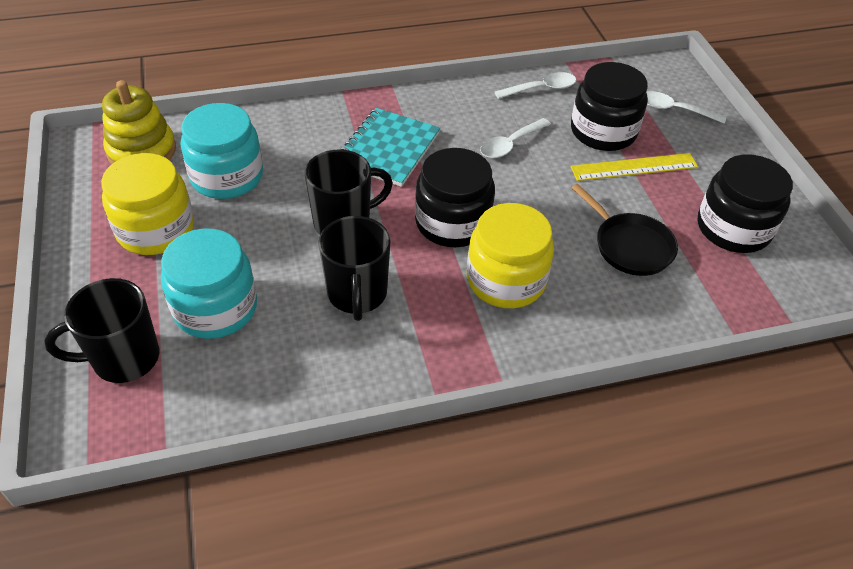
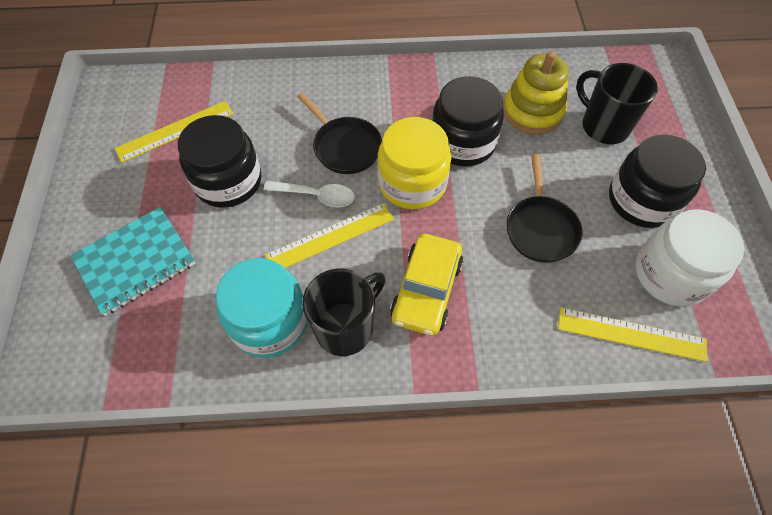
black mug: 3 -> 2
black pan: 1 -> 2
turquoise jar: 2 -> 1
white jar: 0 -> 1
white spoon: 3 -> 1
yellow car: 0 -> 1
yellow jar: 2 -> 1
yellow ruler: 1 -> 3

